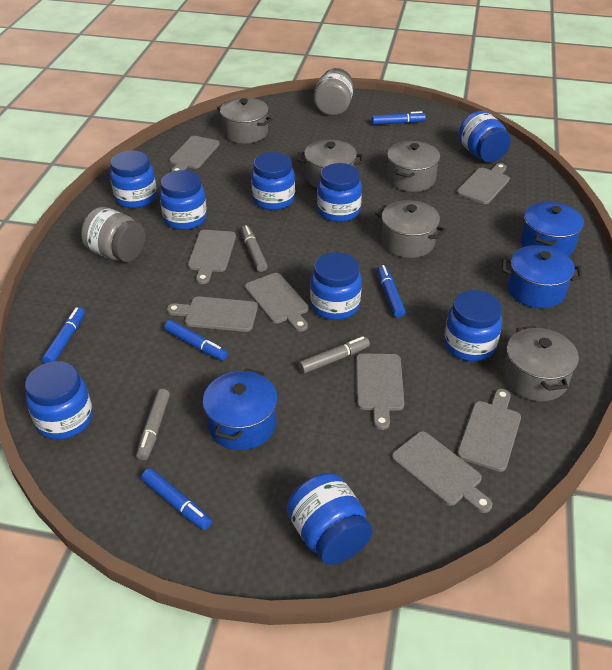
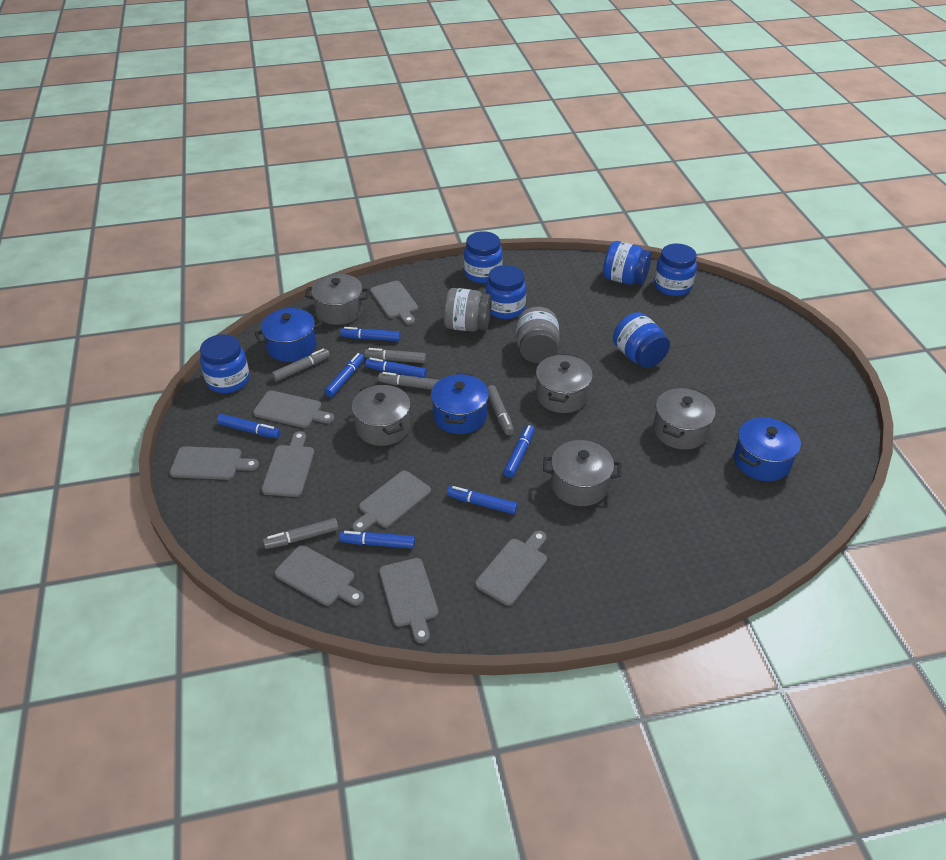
blue jar: 9 -> 6
blue marker: 5 -> 7
grey marker: 3 -> 5

